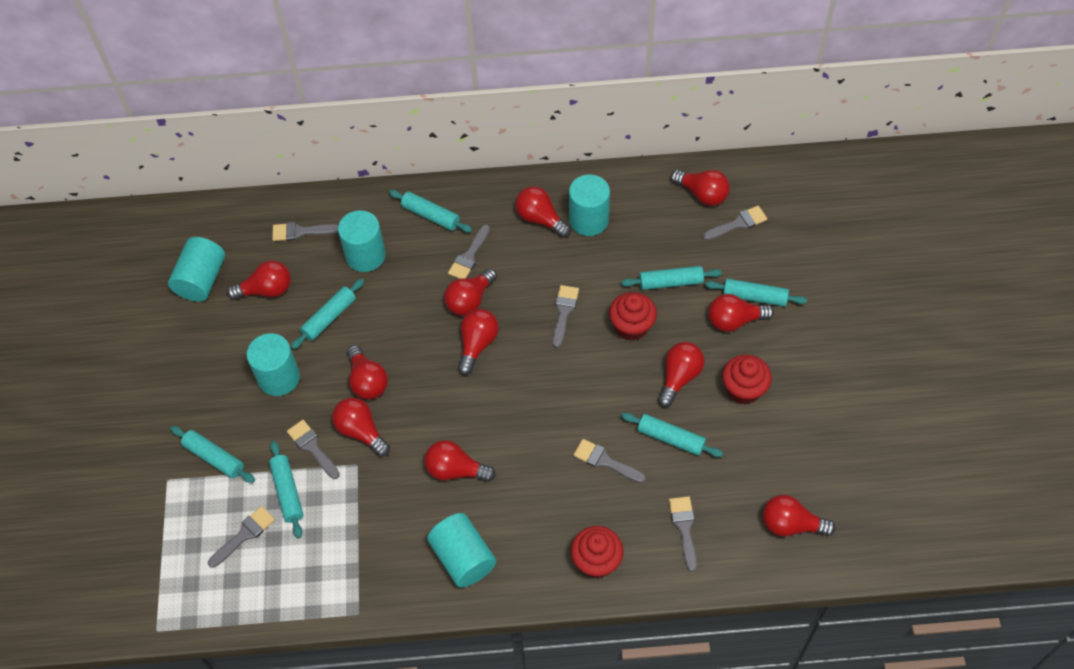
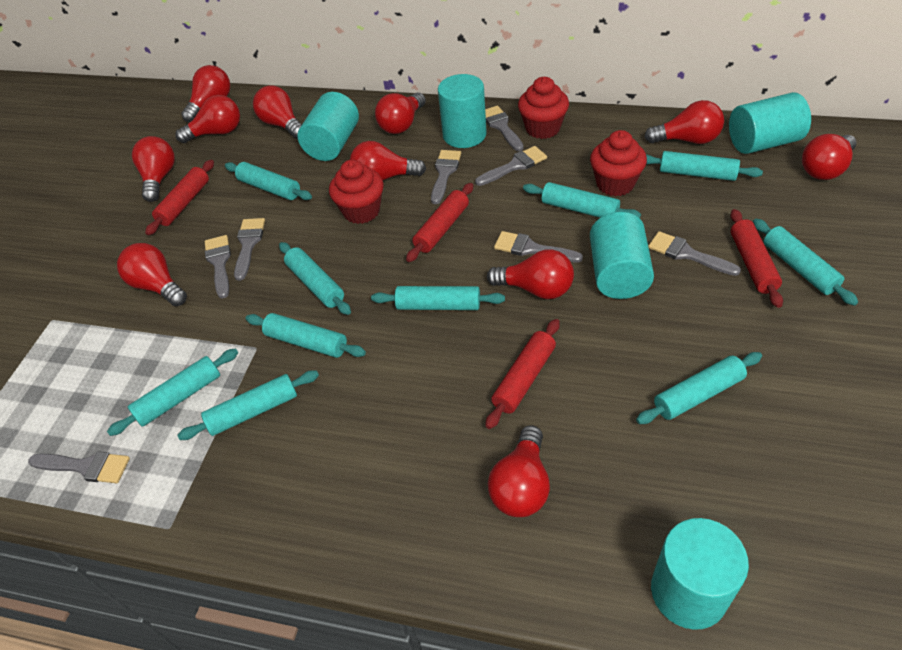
red rolling pin: 0 -> 4
turquoise rolling pin: 7 -> 10

